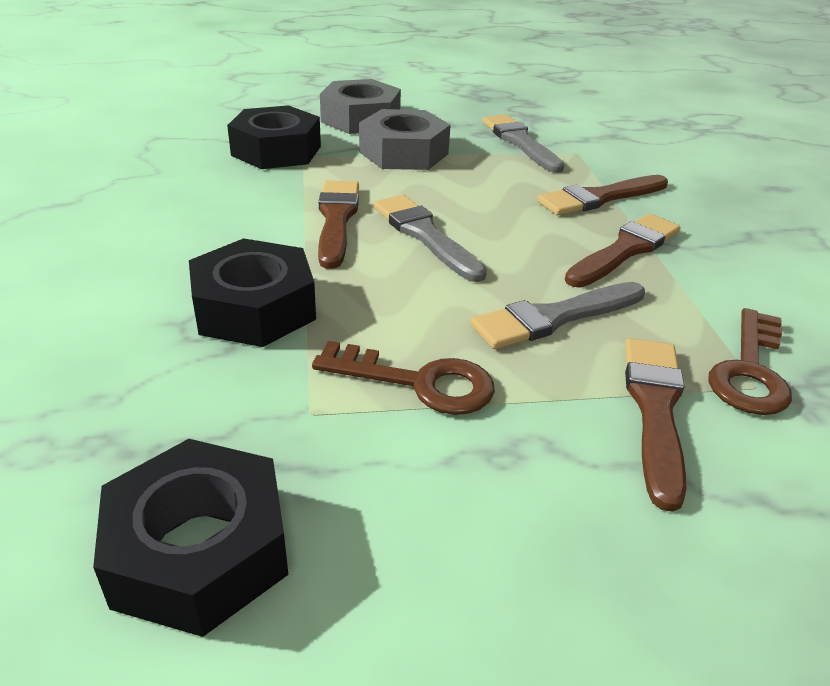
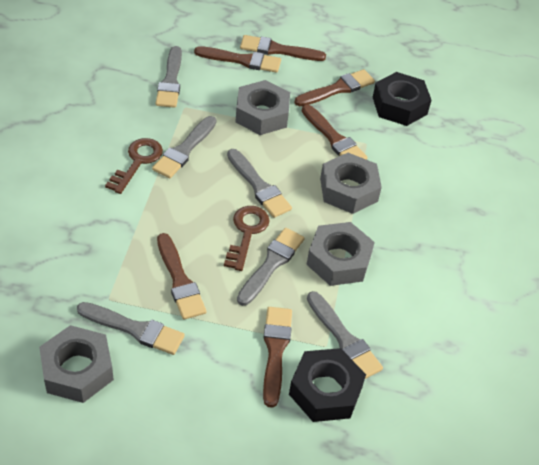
black nut: 3 -> 2
brown brush: 4 -> 6
grey brush: 3 -> 6
grey nut: 2 -> 4

